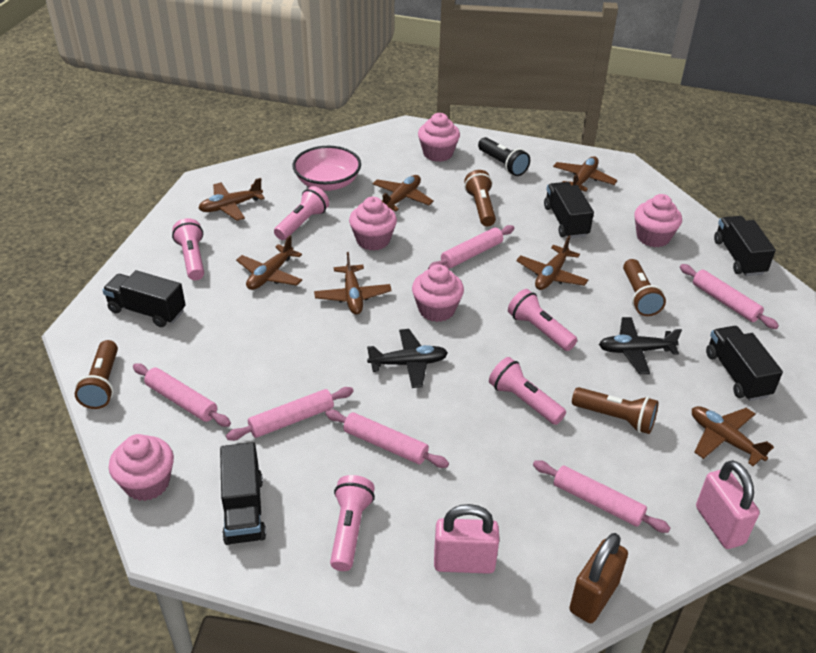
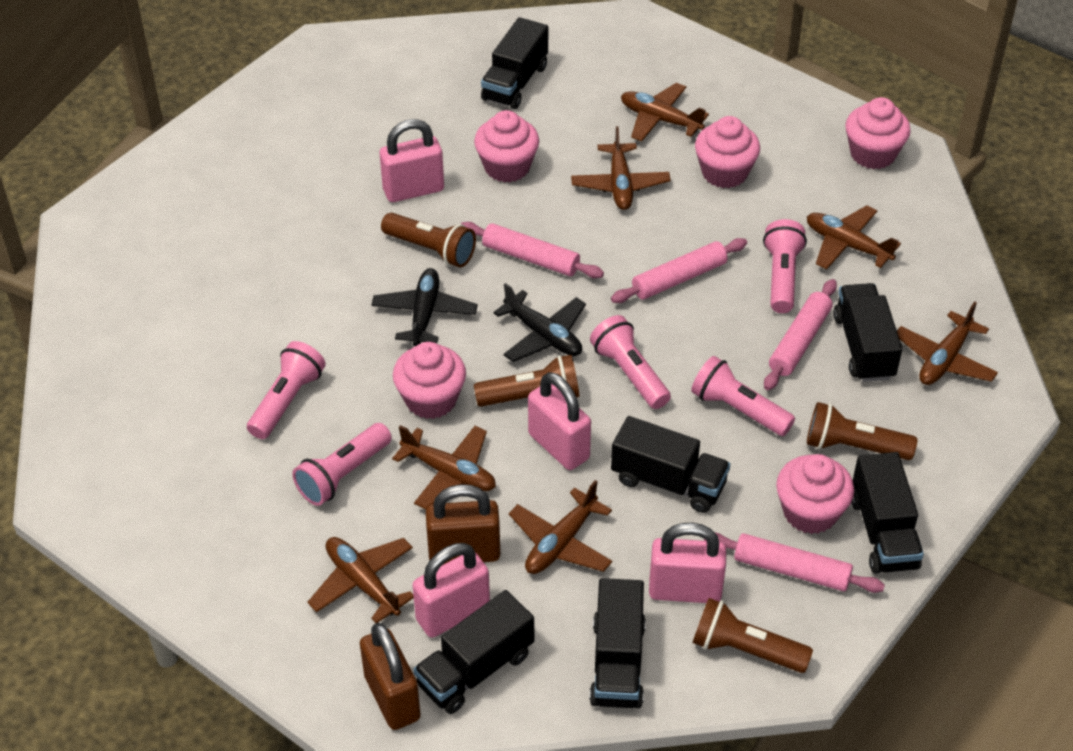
black flashlight: 1 -> 0
black truck: 5 -> 6
brown padlock: 1 -> 2
pink bowl: 1 -> 0
pink padlock: 2 -> 4
pink rolling pin: 6 -> 4

